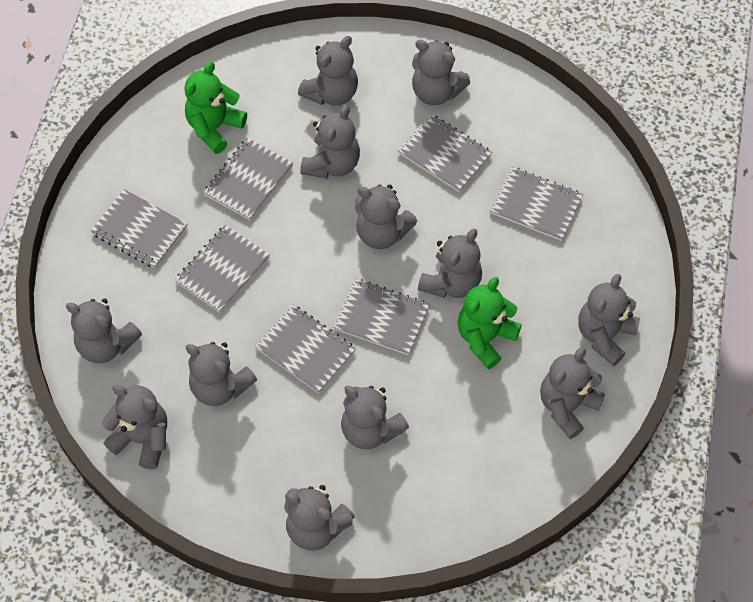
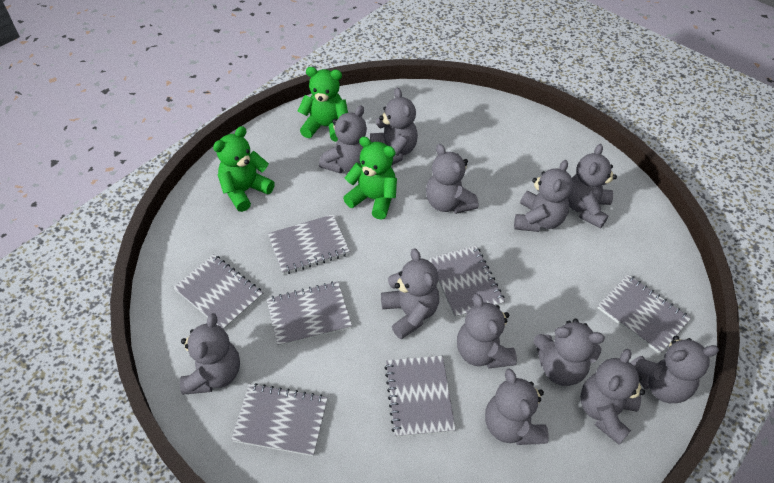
green teddy bear: 2 -> 3

